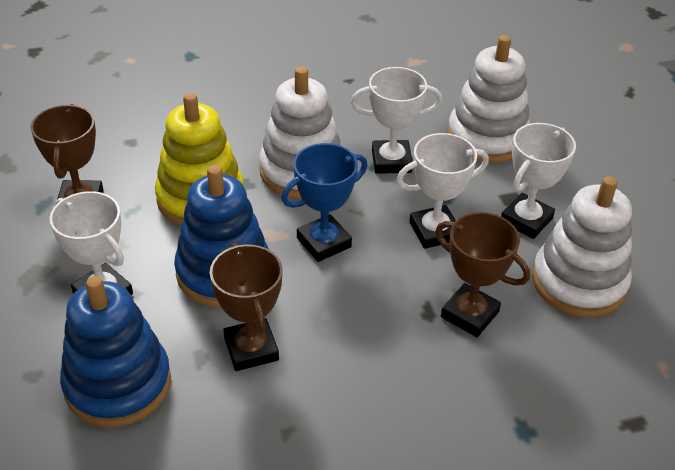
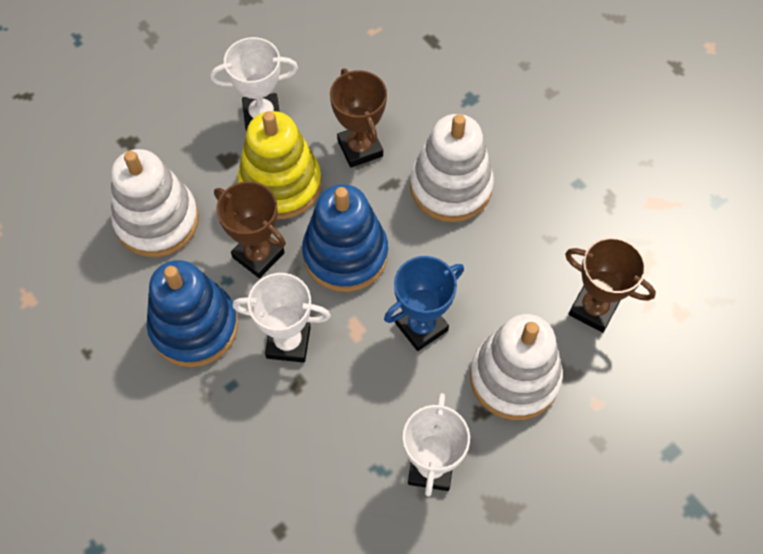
white trophy: 4 -> 3

